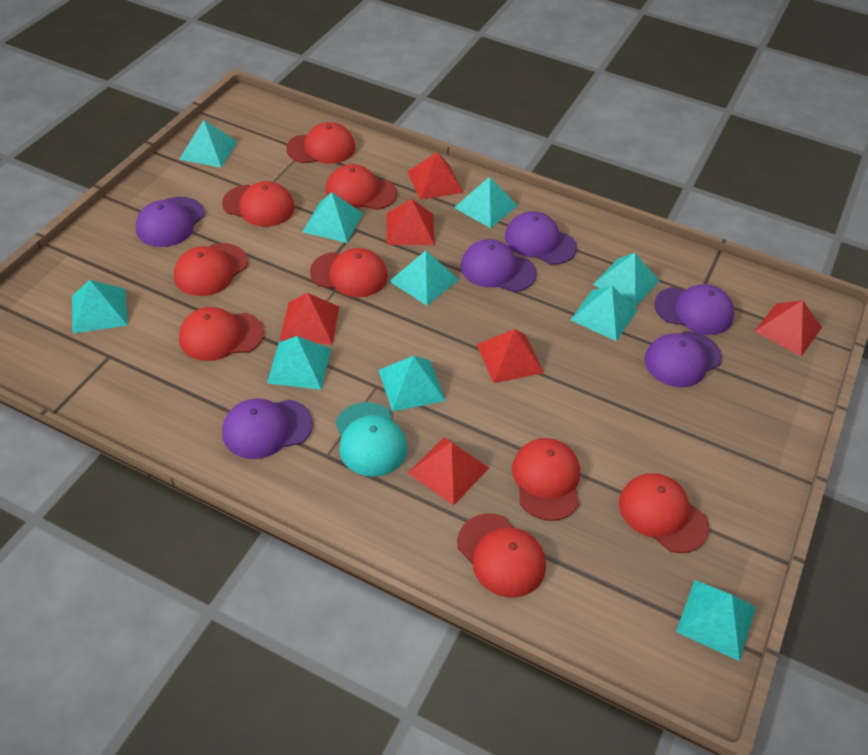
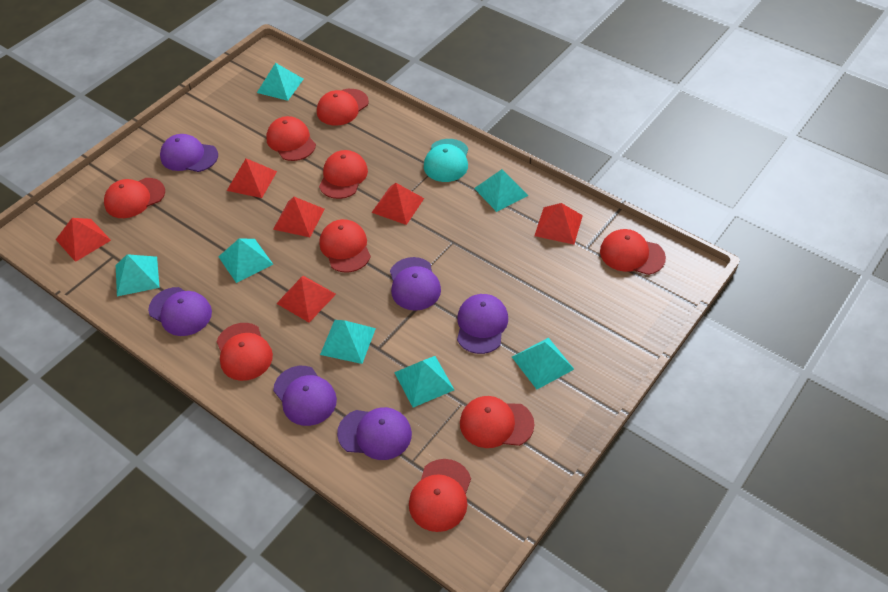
turquoise pyramid: 10 -> 7

